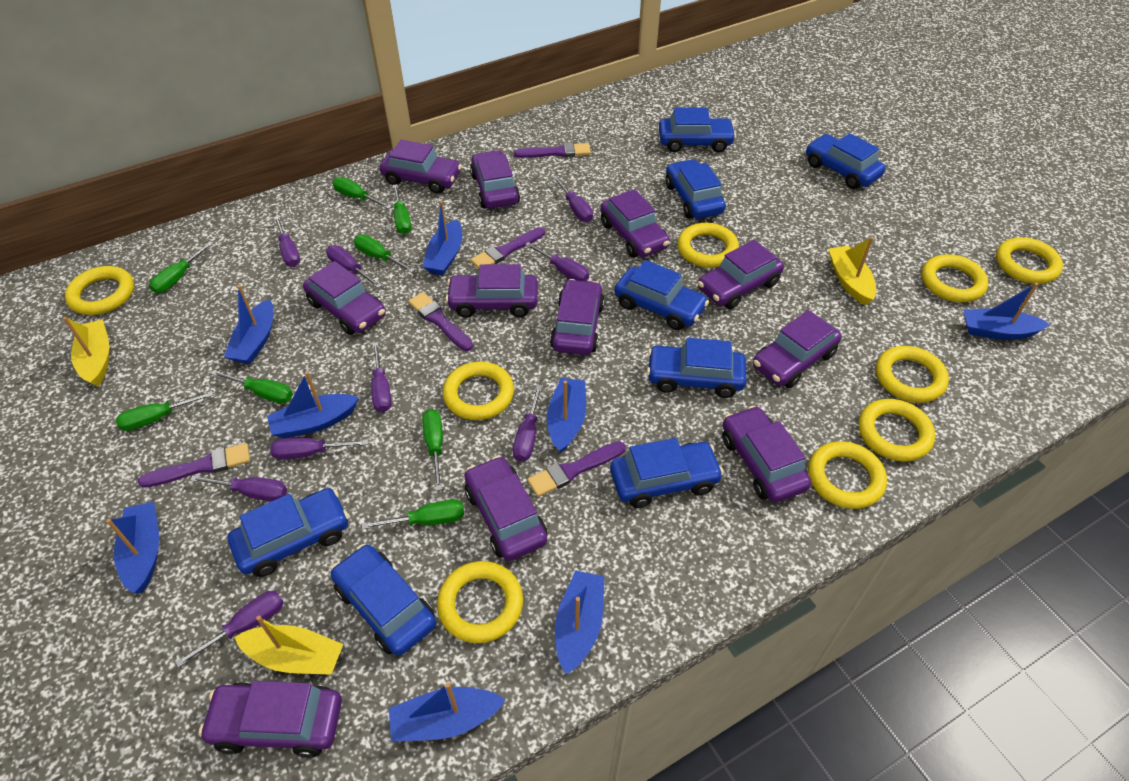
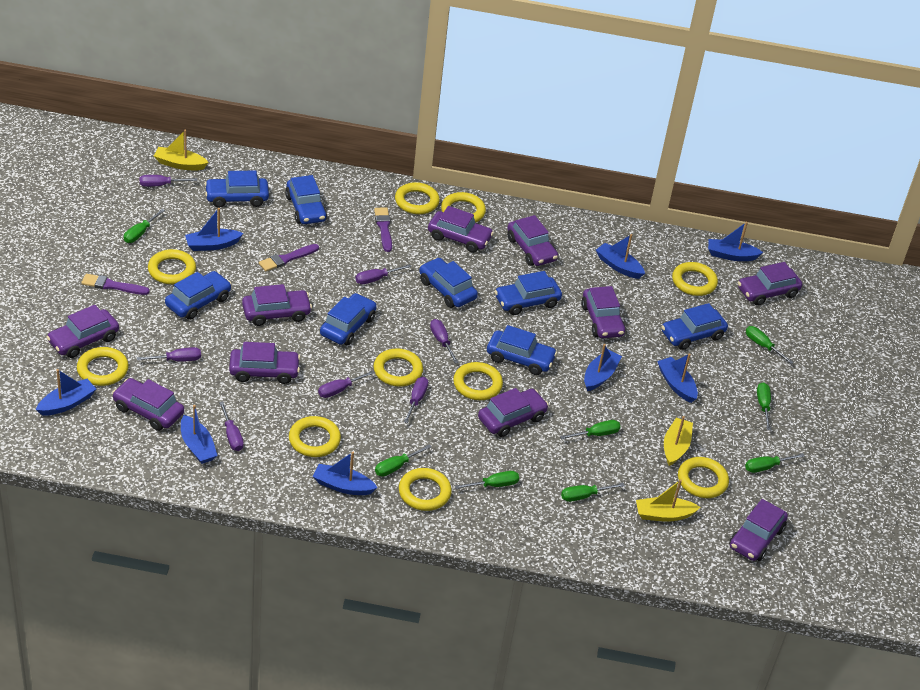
purple brush: 5 -> 3
purple car: 11 -> 10
purple screwdriver: 9 -> 7
yellow ring: 9 -> 10

